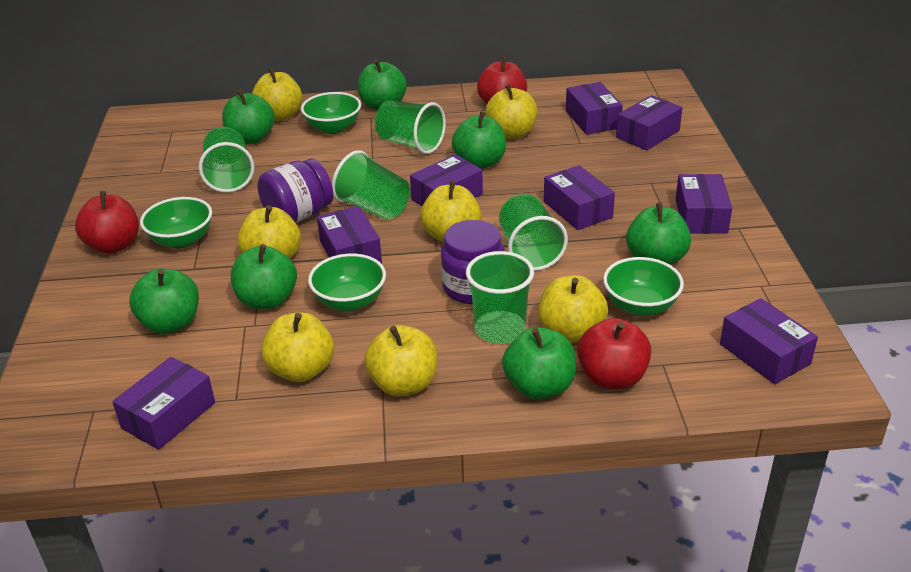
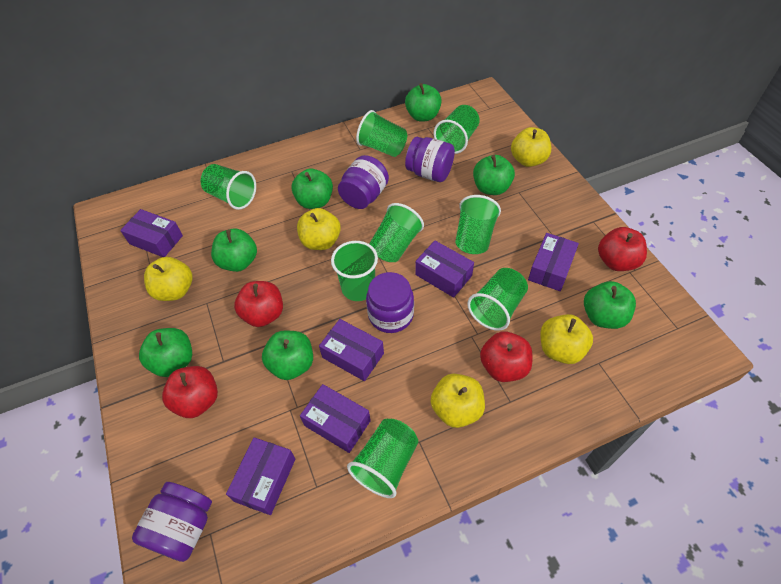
green bowl: 4 -> 0
green cup: 5 -> 8
purple box: 8 -> 6
purple jar: 2 -> 4
red apple: 3 -> 4
yellow apple: 7 -> 5

